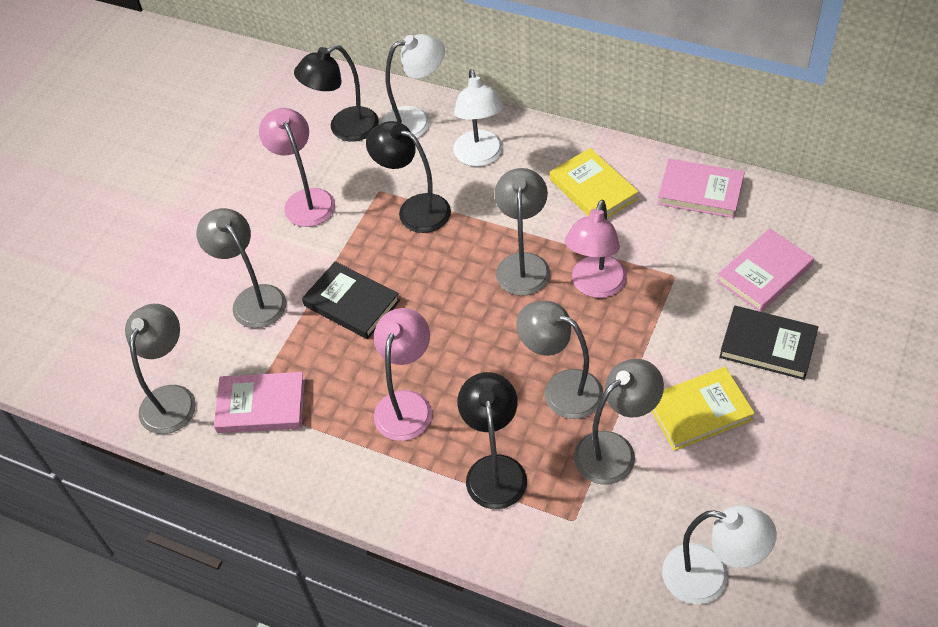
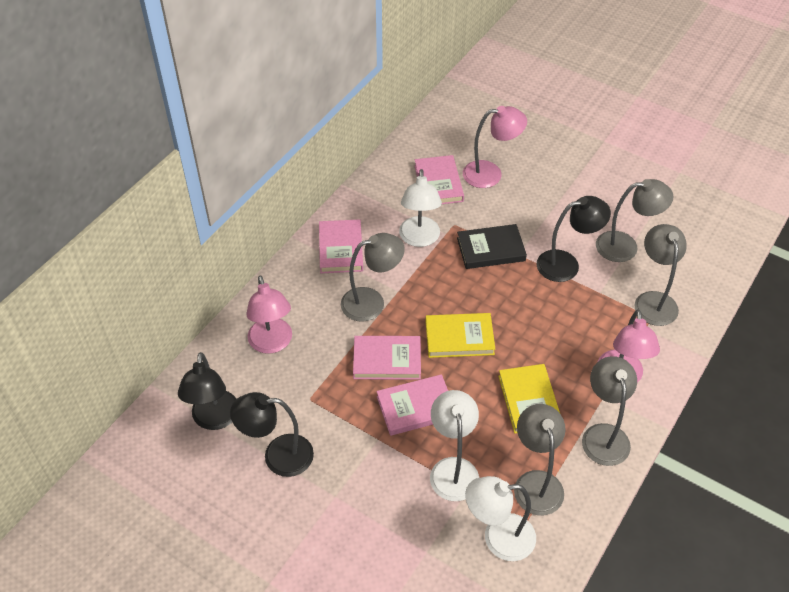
black book: 2 -> 1
pink book: 3 -> 4

